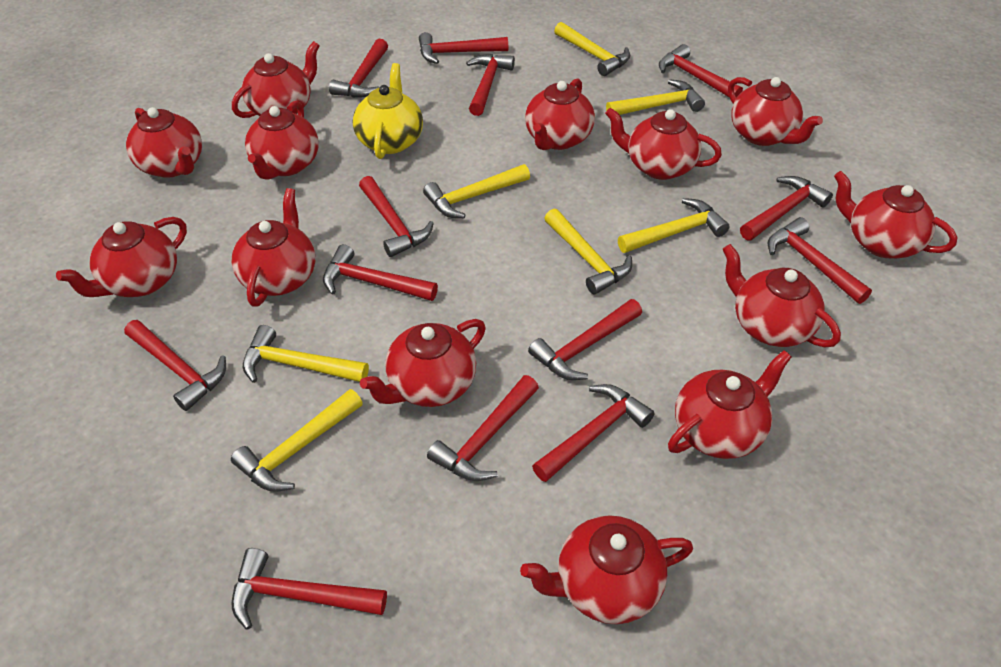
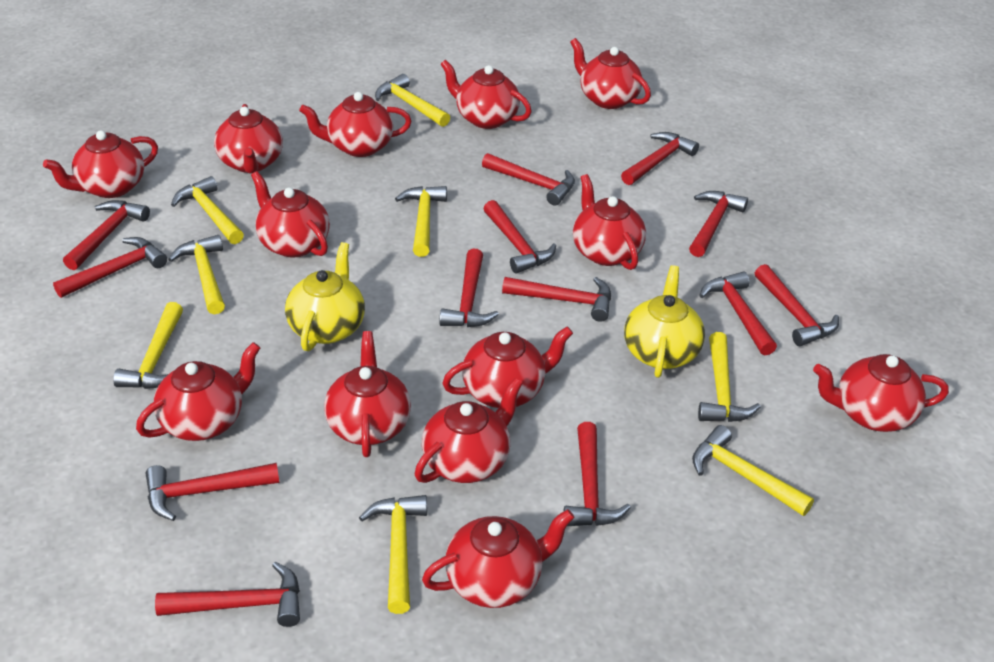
yellow hammer: 7 -> 8
yellow teapot: 1 -> 2

